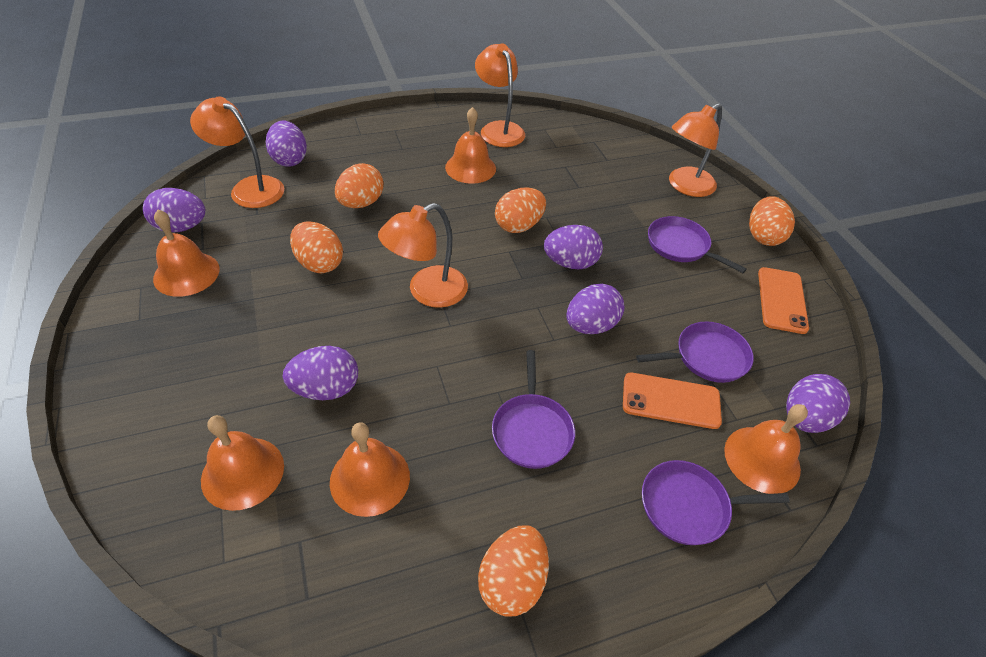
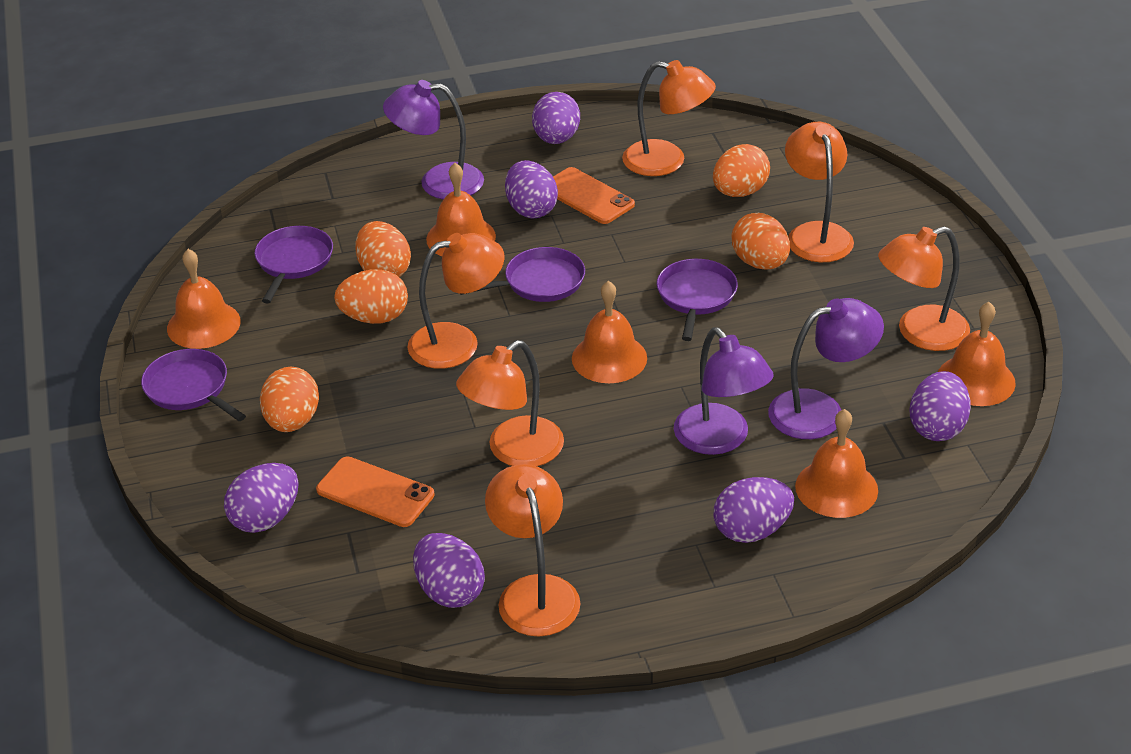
orange lamp: 4 -> 6
purple lamp: 0 -> 3

